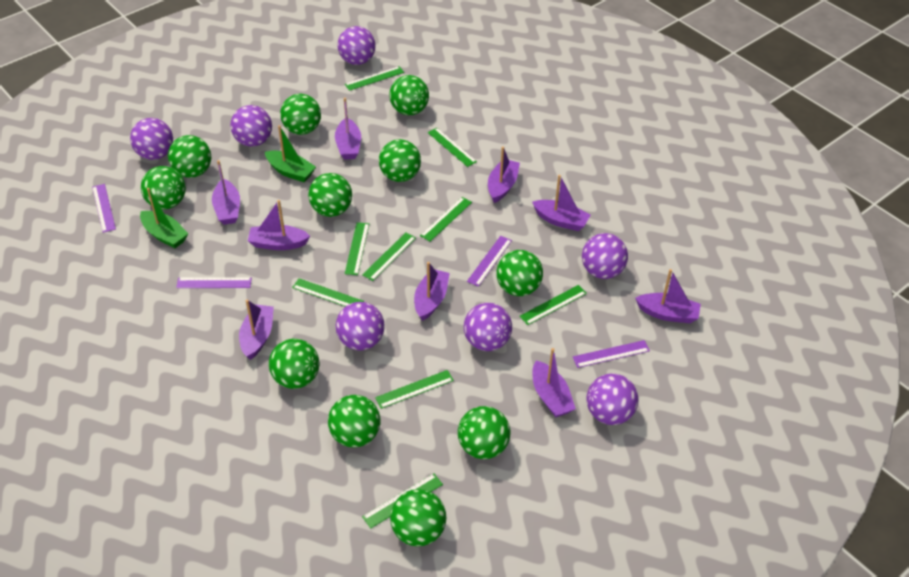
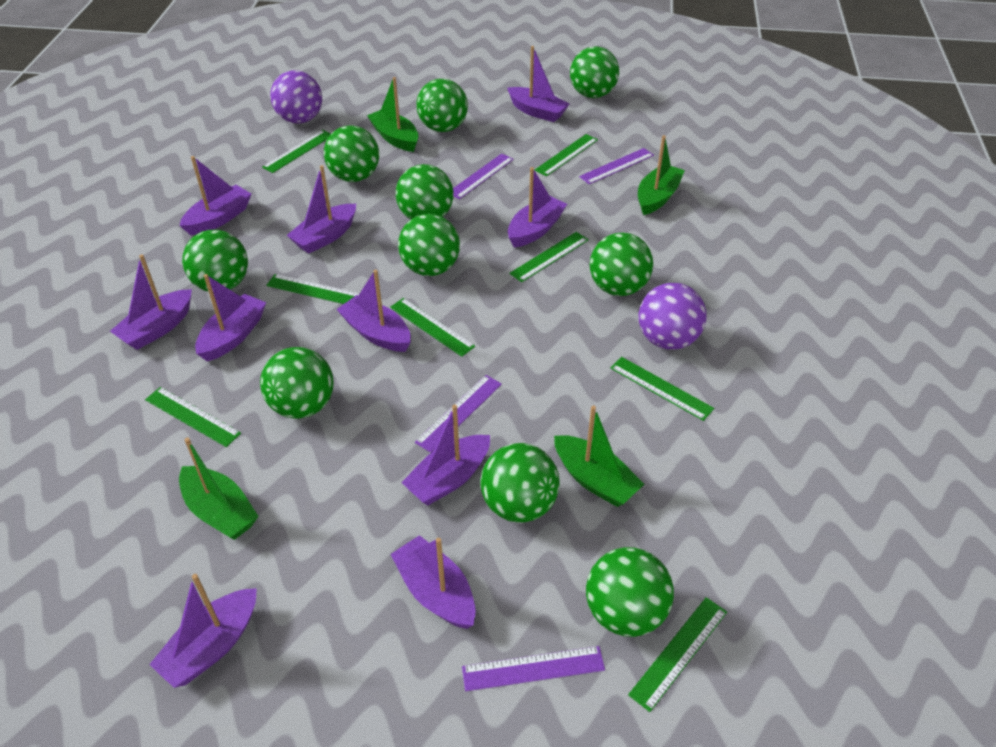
green ball: 11 -> 10
green boat: 2 -> 4
green ruler: 9 -> 8
purple ball: 7 -> 2
purple boat: 9 -> 10

